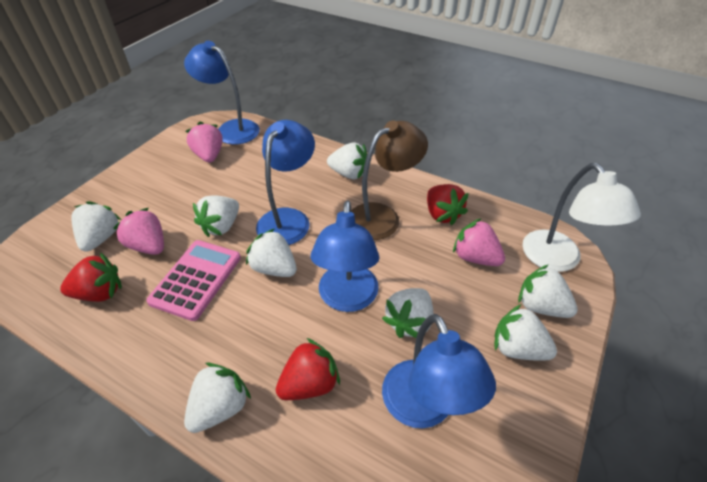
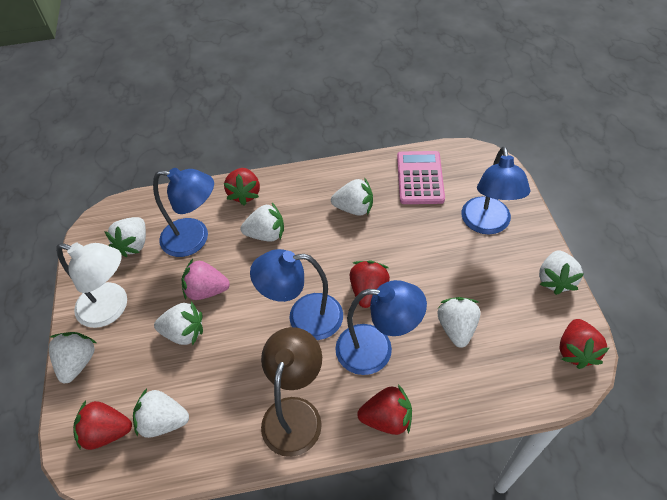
pink strawberry: 3 -> 1
red strawberry: 3 -> 5

